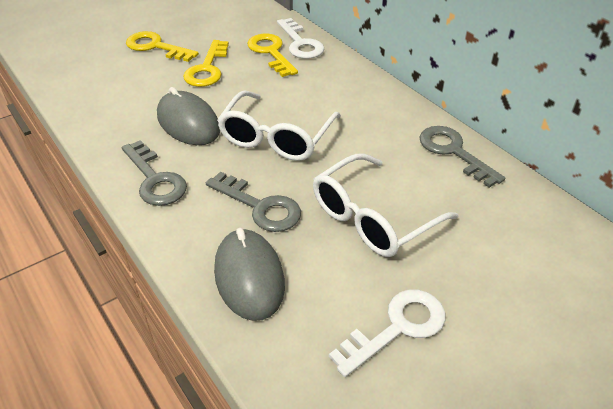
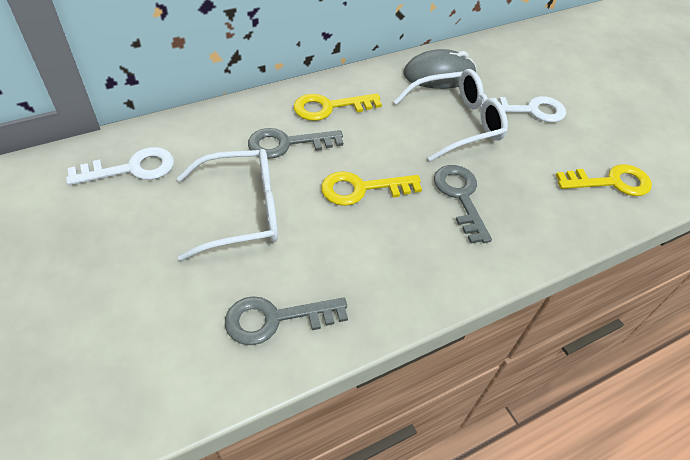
grey mouse: 2 -> 1

